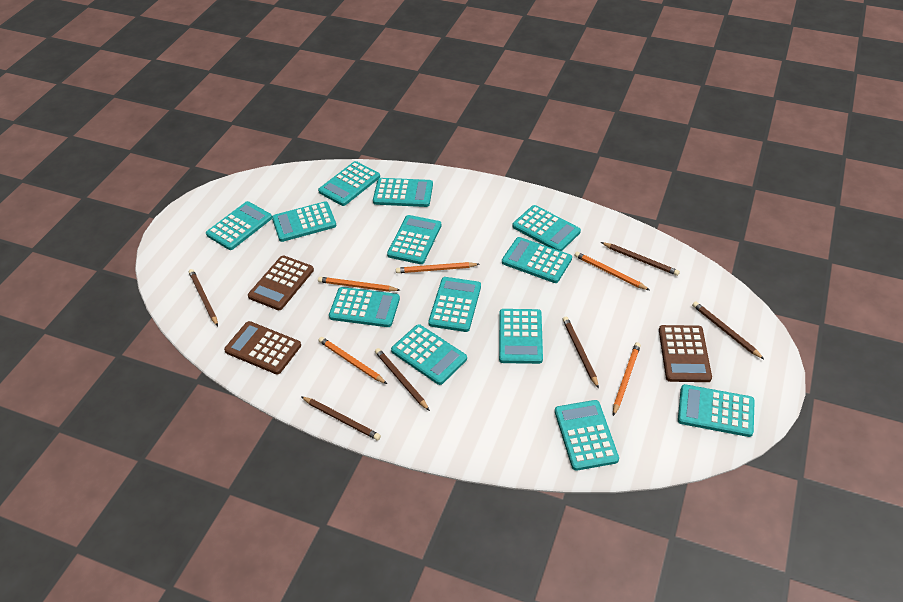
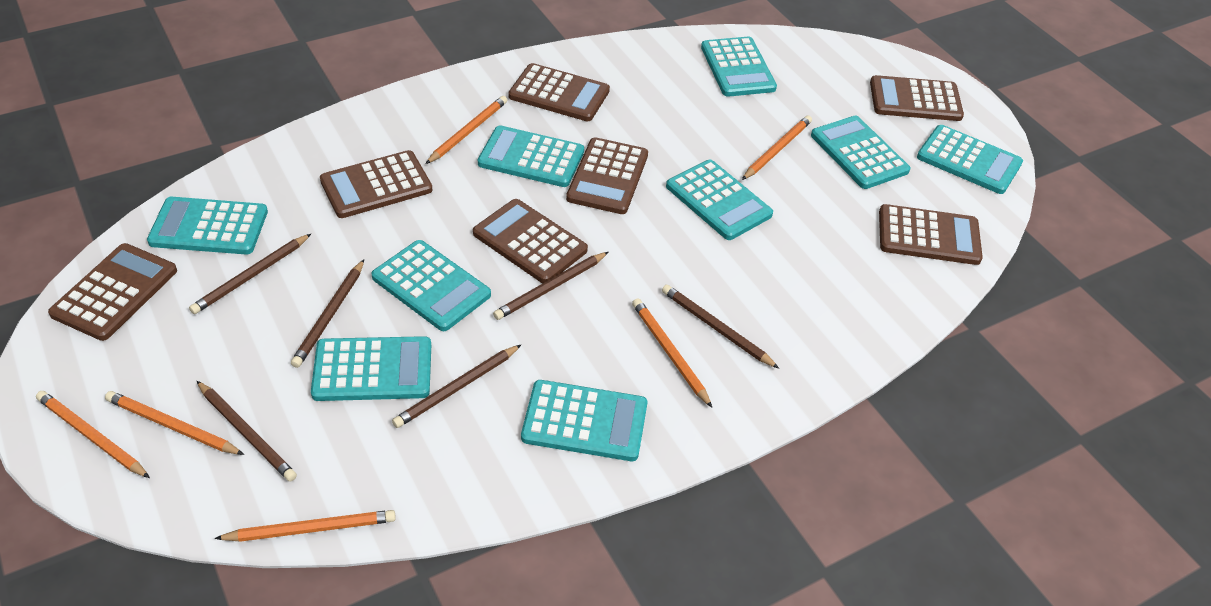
brown calculator: 3 -> 7
orange pencil: 5 -> 6
turquoise calculator: 13 -> 9

